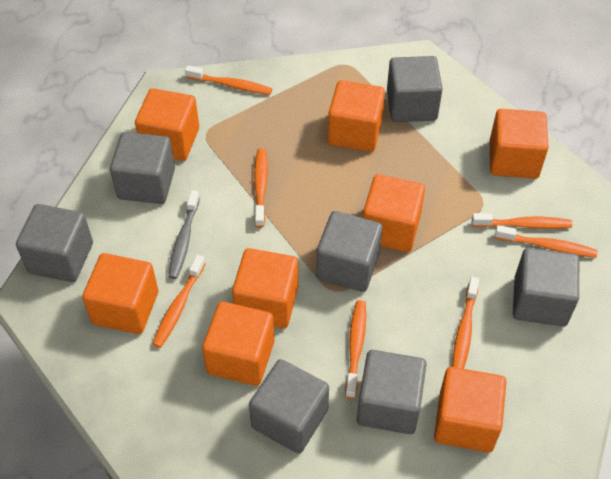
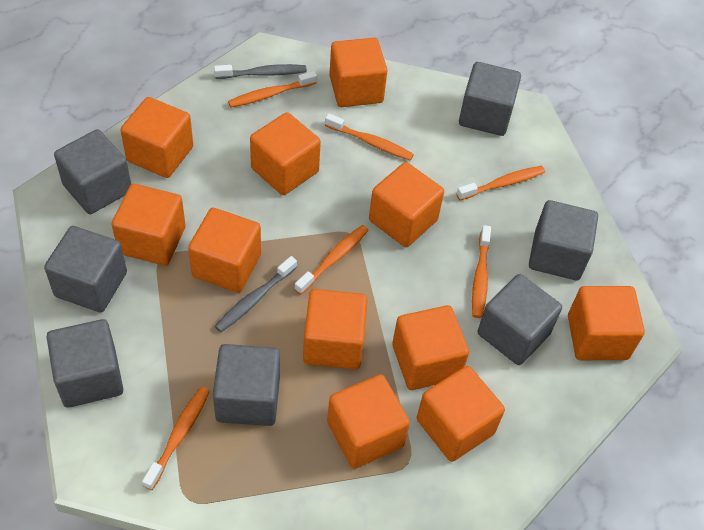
grey toothbrush: 1 -> 2
orange cube: 8 -> 11
orange toothbrush: 7 -> 6

